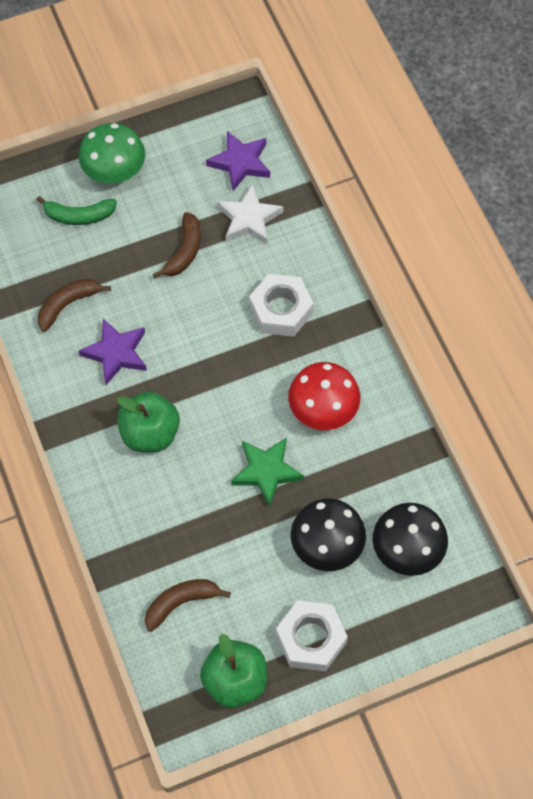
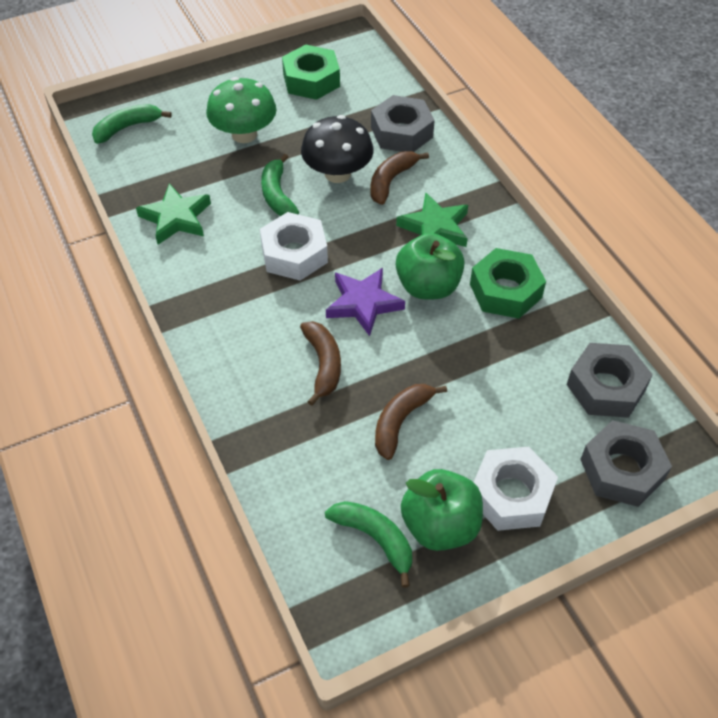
black mushroom: 2 -> 1
green banana: 1 -> 3
green nut: 0 -> 2
green star: 1 -> 2
grey nut: 0 -> 3
purple star: 2 -> 1
red mushroom: 1 -> 0
white star: 1 -> 0

